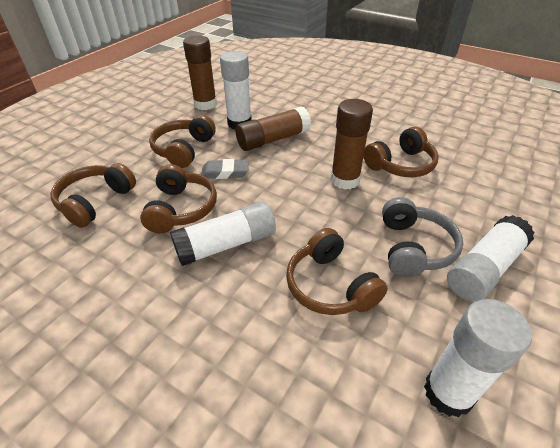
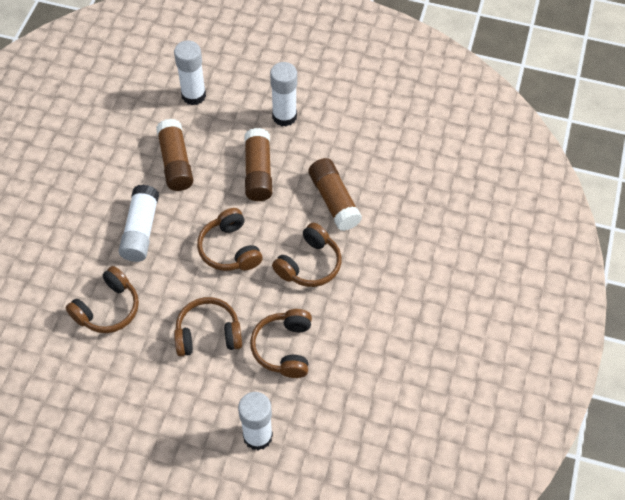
grey eraser: 1 -> 0
grey headphones: 1 -> 0

